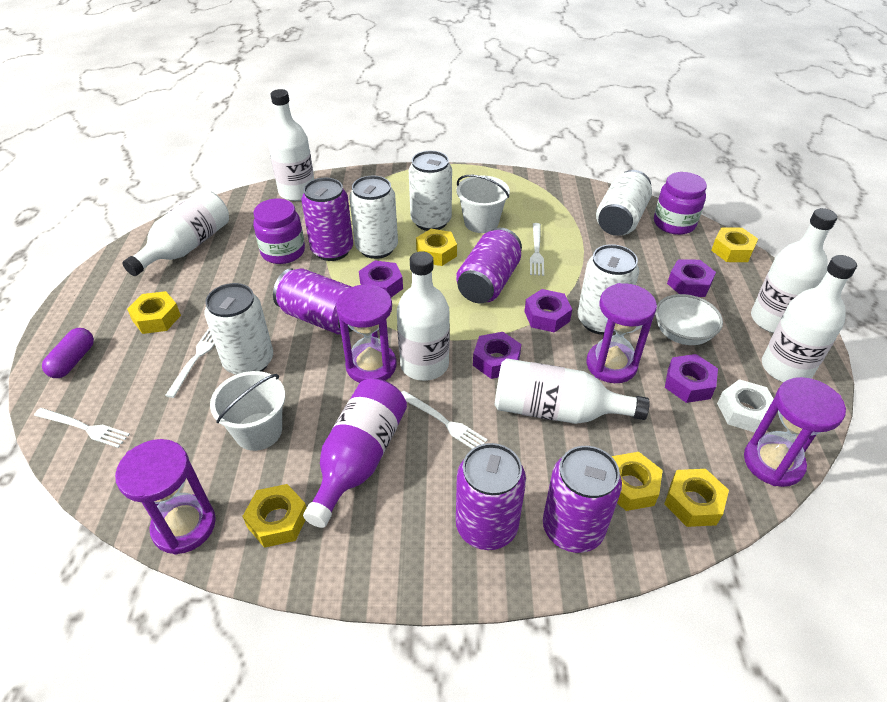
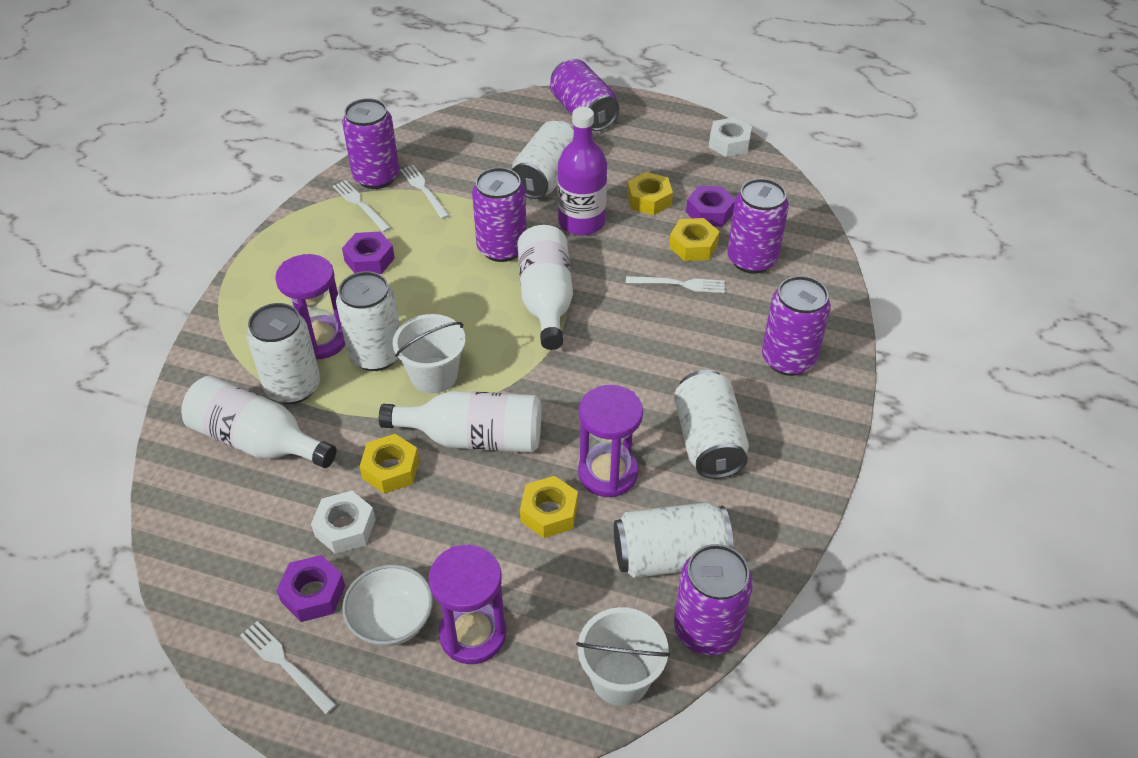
purple can: 5 -> 6
purple capsule: 1 -> 0
purple hourglass: 4 -> 3
purple jar: 2 -> 0
purple nut: 5 -> 3
white bottle: 6 -> 3
white nut: 1 -> 2
yellow nut: 6 -> 4

